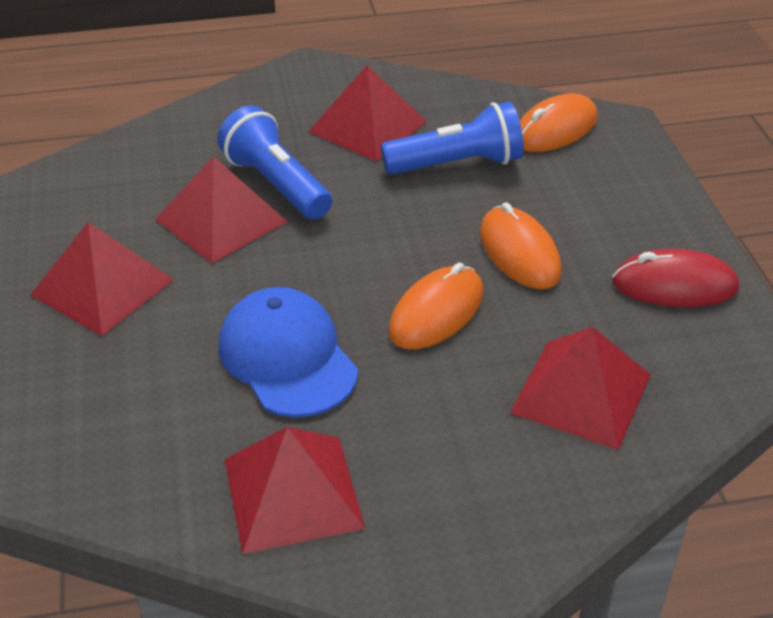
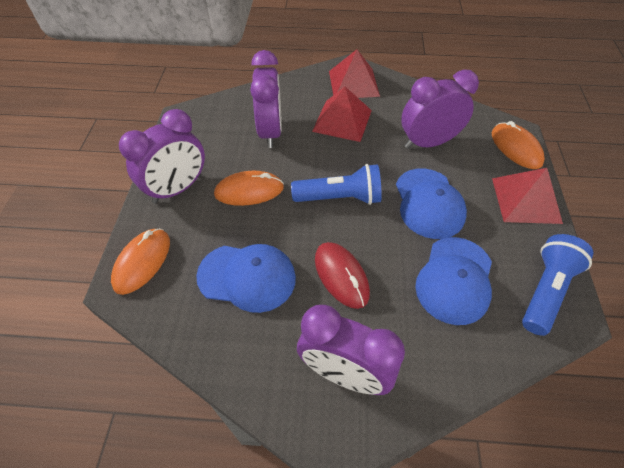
blue cap: 1 -> 3
purple clock: 0 -> 4
red pyramid: 5 -> 3

